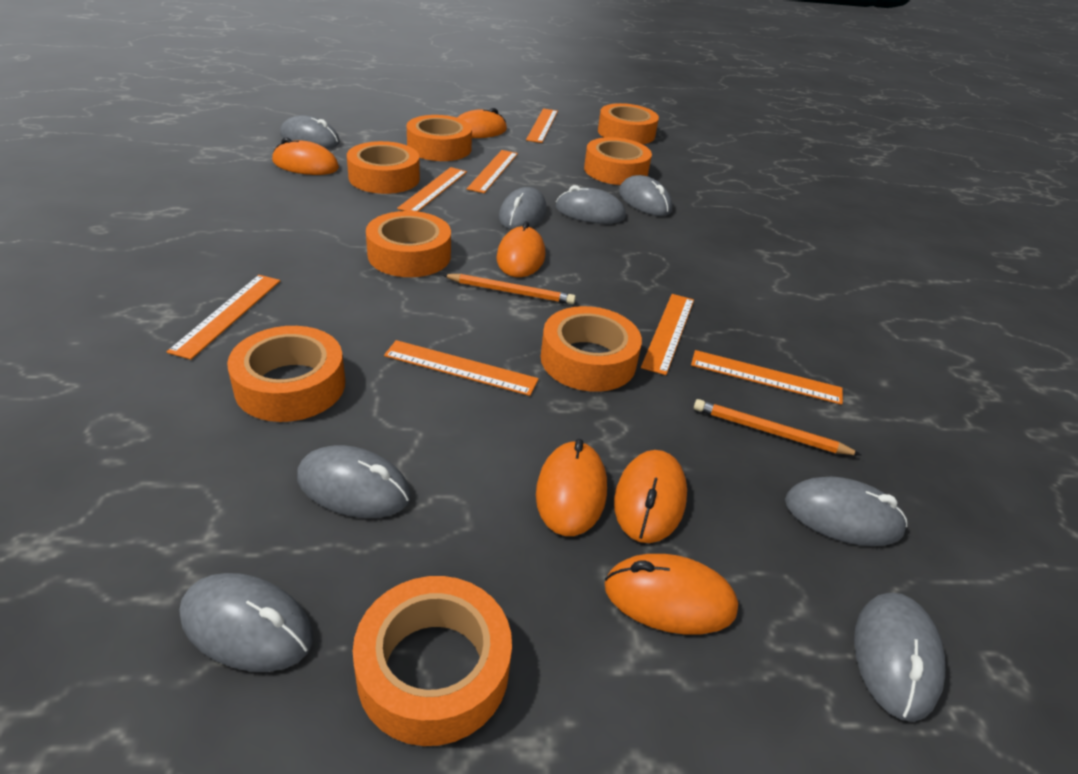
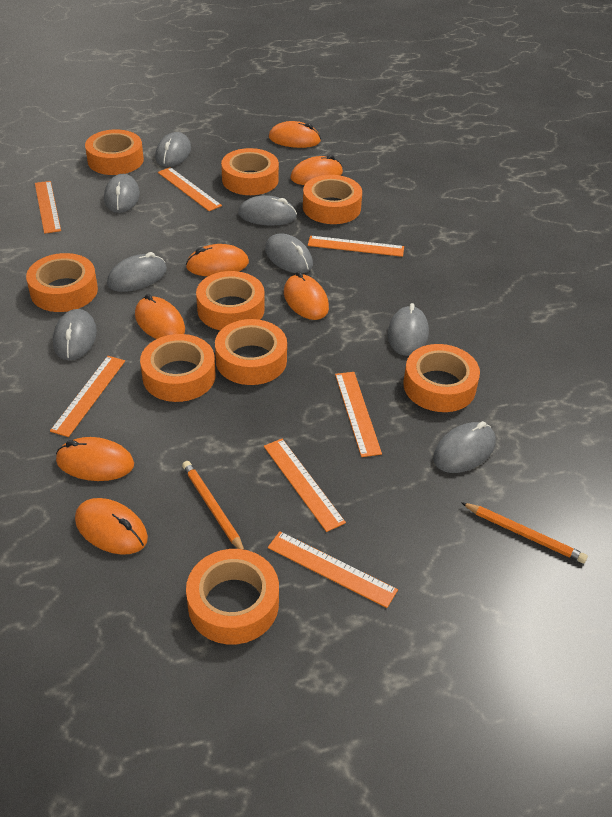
orange mouse: 6 -> 7
orange tape: 8 -> 9

